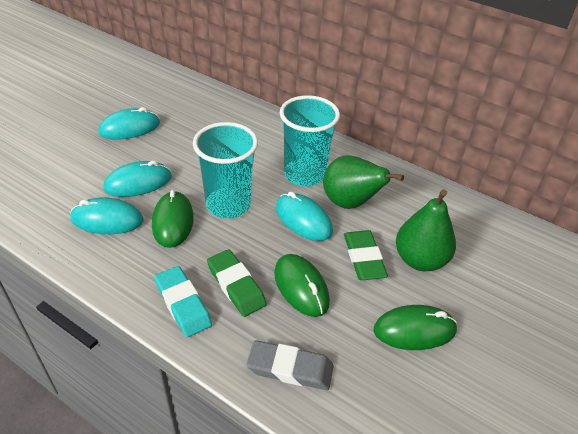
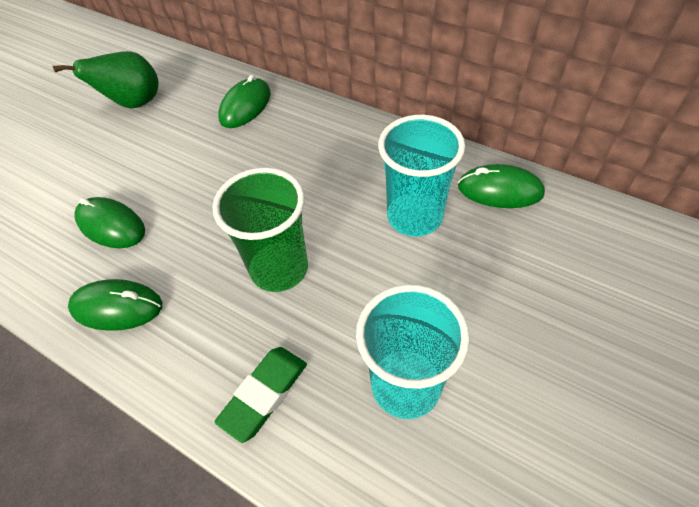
green cup: 0 -> 1
green eraser: 2 -> 1
green mouse: 3 -> 4
green pear: 2 -> 1
grey eraser: 1 -> 0
turquoise eraser: 1 -> 0
turquoise mouse: 4 -> 0

